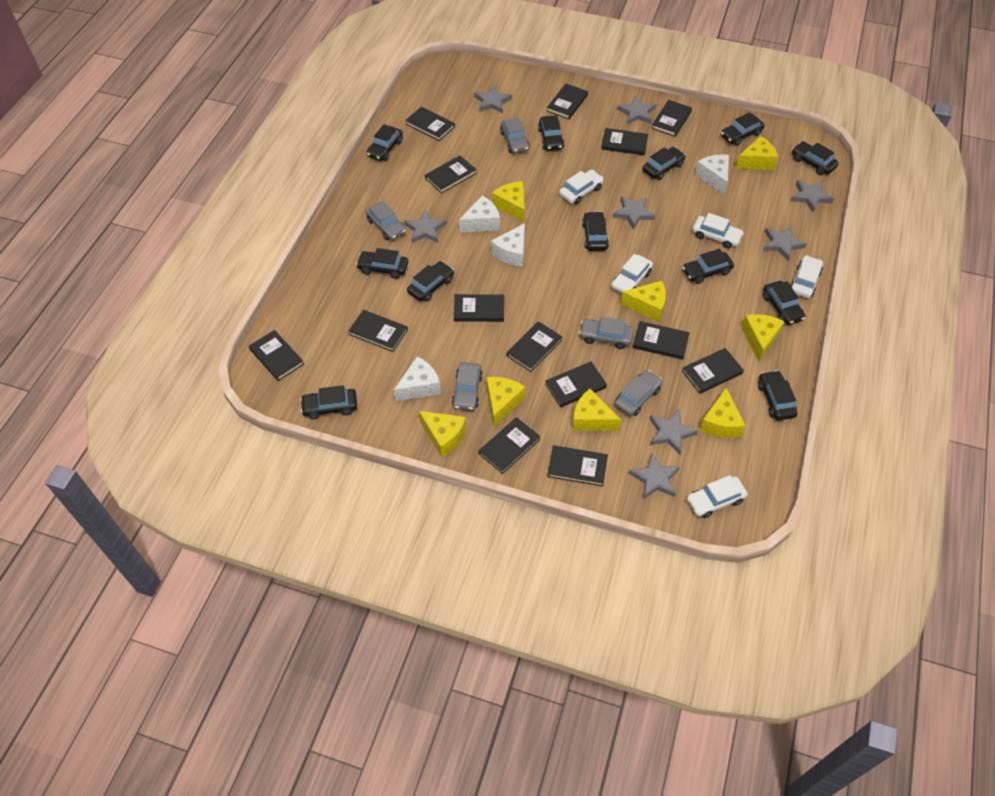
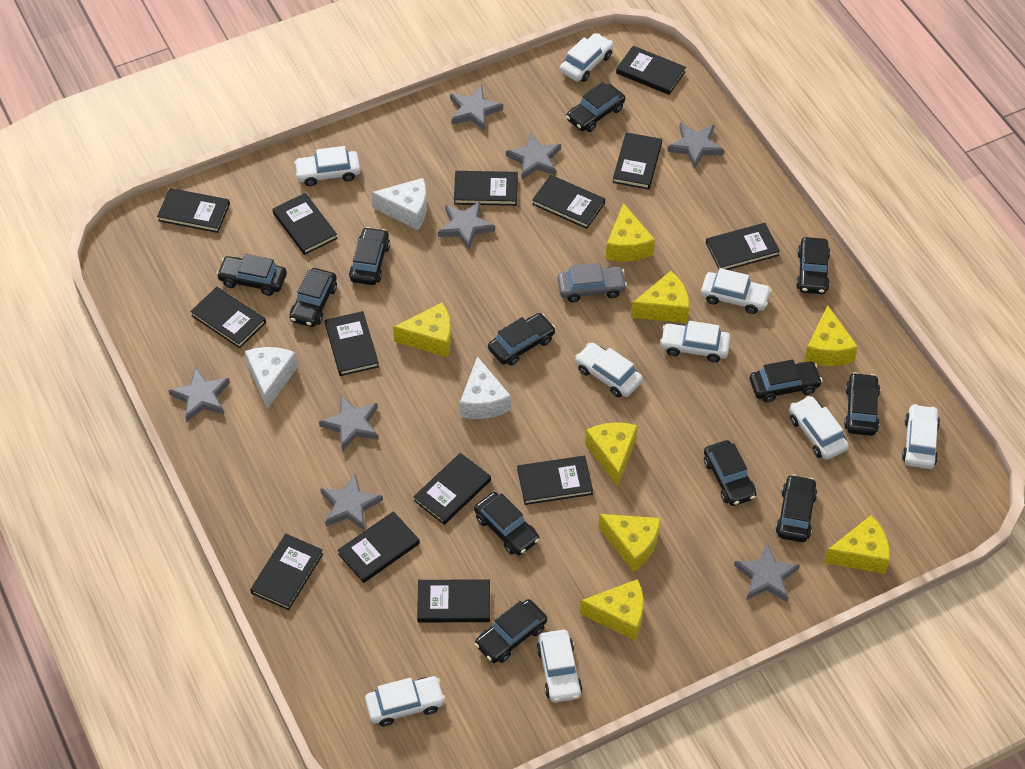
grey car: 5 -> 1
white car: 5 -> 9
white cheese: 4 -> 3

